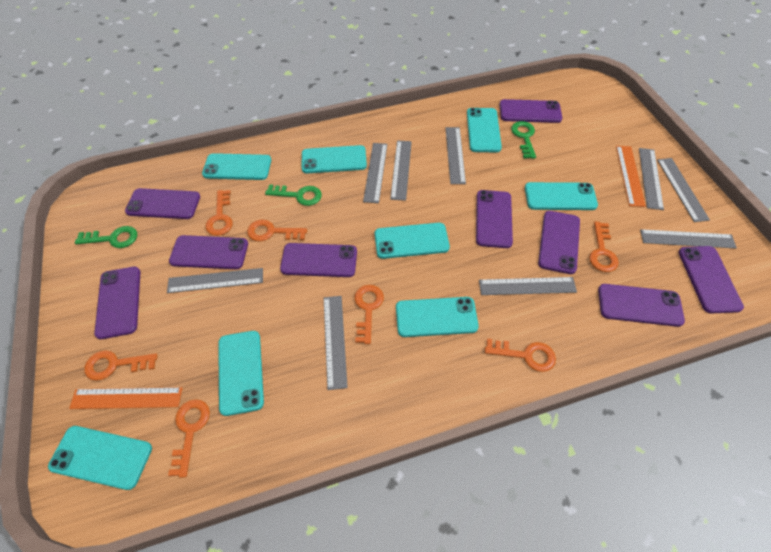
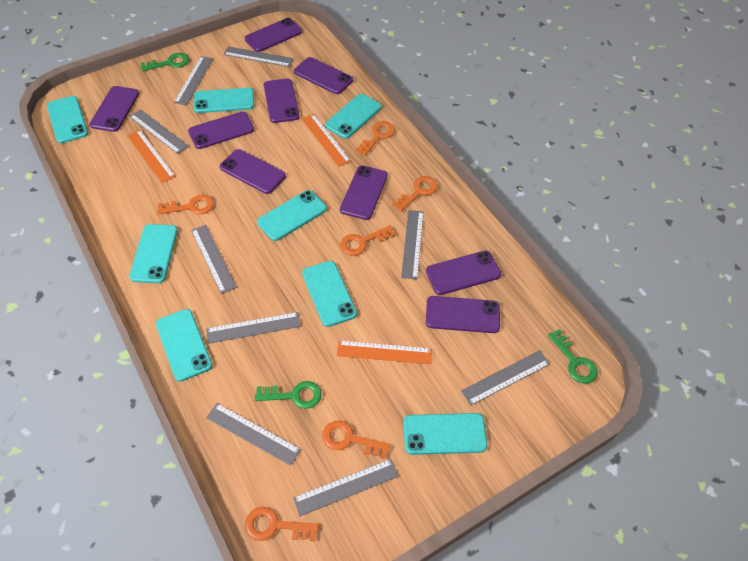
orange key: 7 -> 6
orange ruler: 2 -> 3

